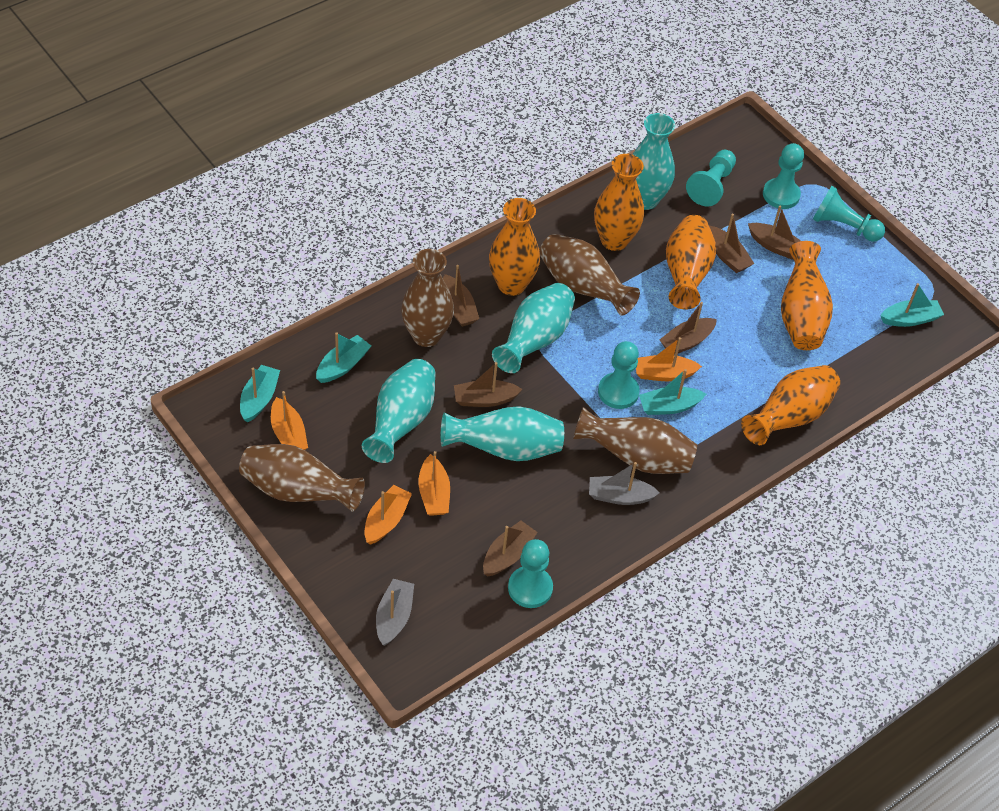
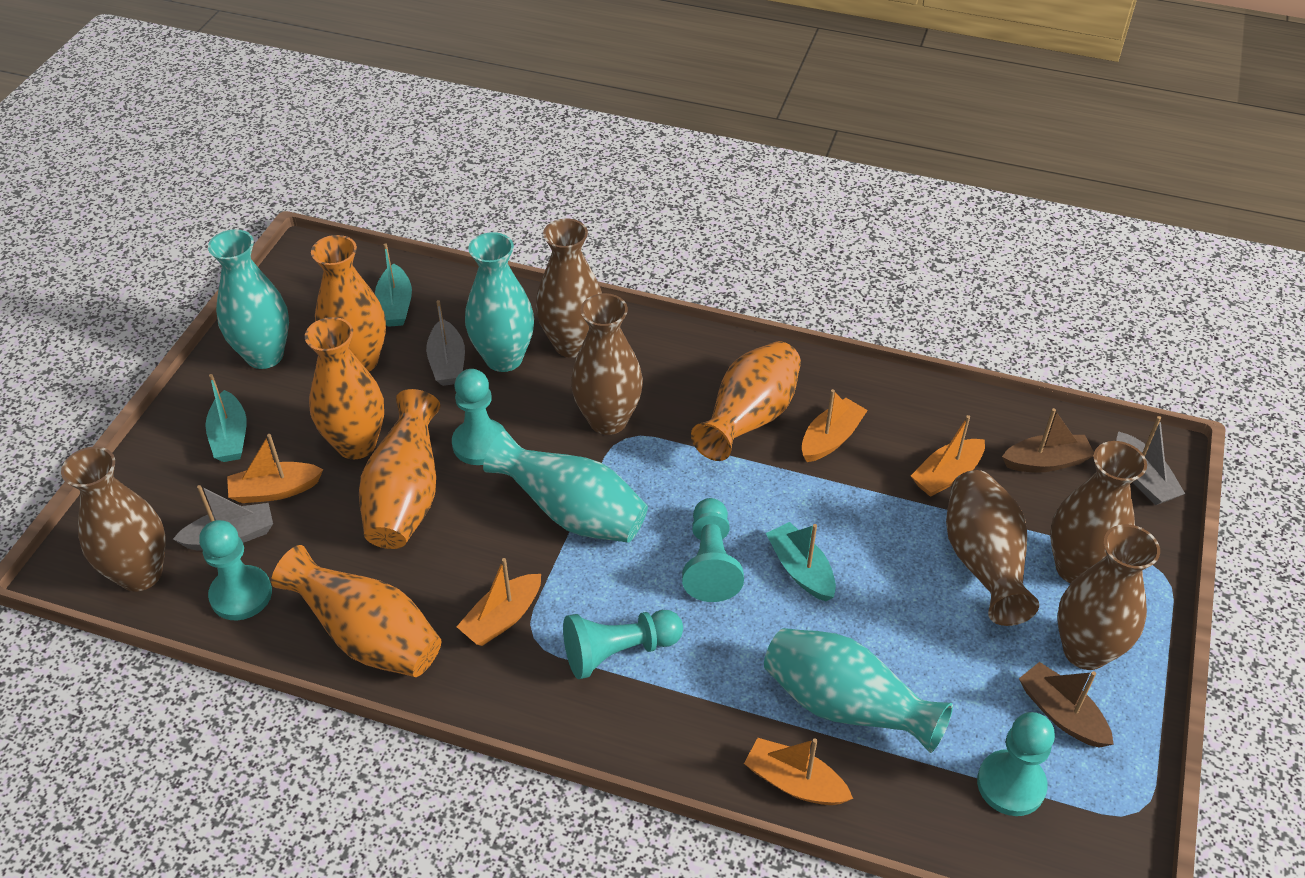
brown boat: 6 -> 2
brown vase: 4 -> 6
grey boat: 2 -> 3
orange boat: 4 -> 5
turquoise boat: 4 -> 3

